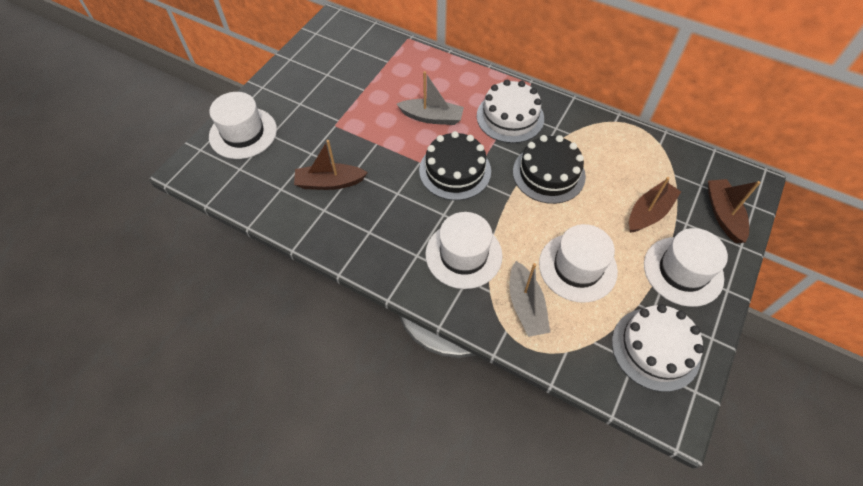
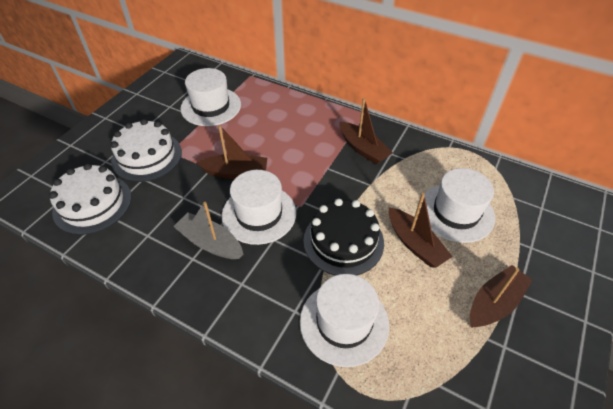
black cake: 2 -> 1
brown boat: 3 -> 4
grey boat: 2 -> 1

